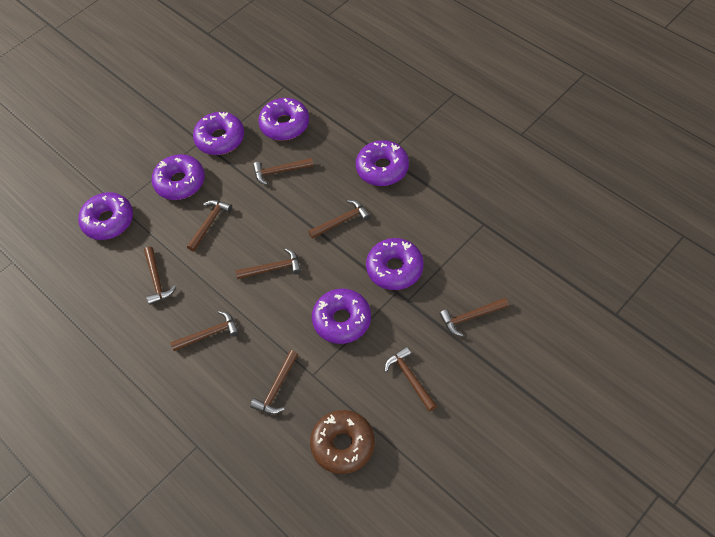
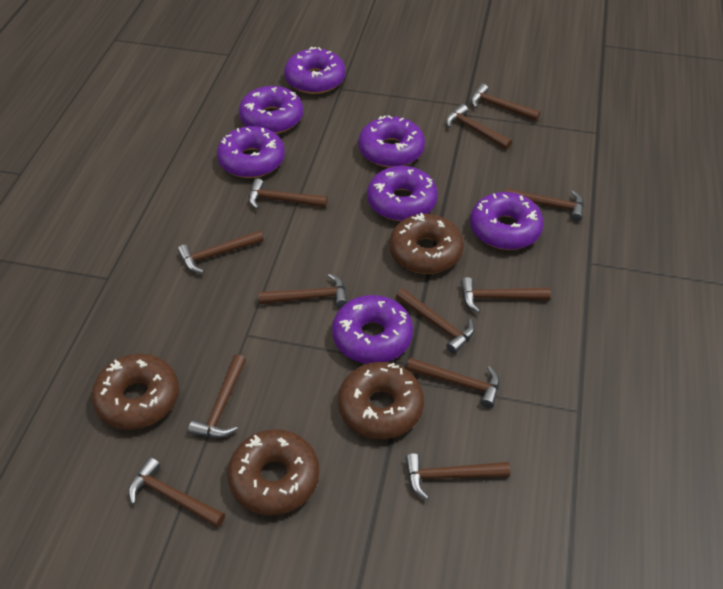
brown donut: 1 -> 4
brown hammer: 9 -> 12

